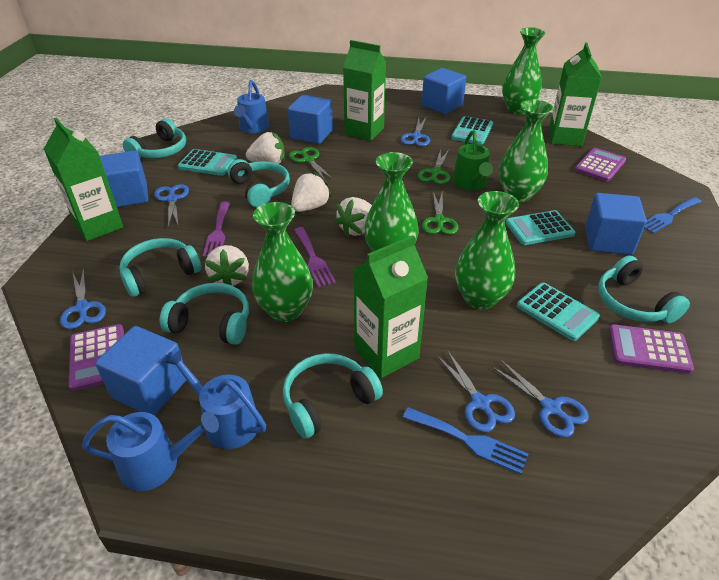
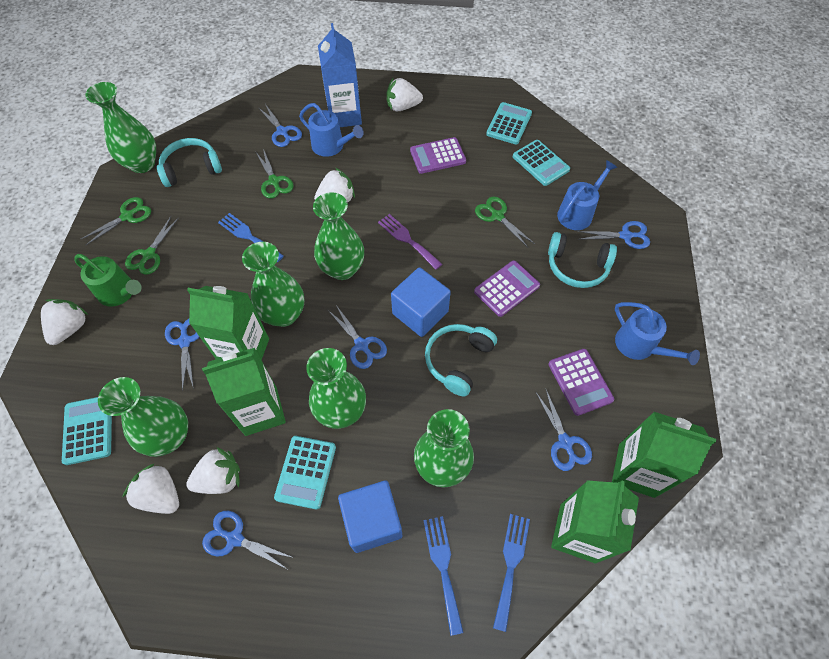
blue carton: 0 -> 1
blue cube: 5 -> 2
blue fork: 2 -> 3
blue scissors: 5 -> 6
green scissors: 3 -> 4
green vase: 5 -> 6
purple fork: 2 -> 1
turquoise headphones: 6 -> 3
white strawberry: 4 -> 5

